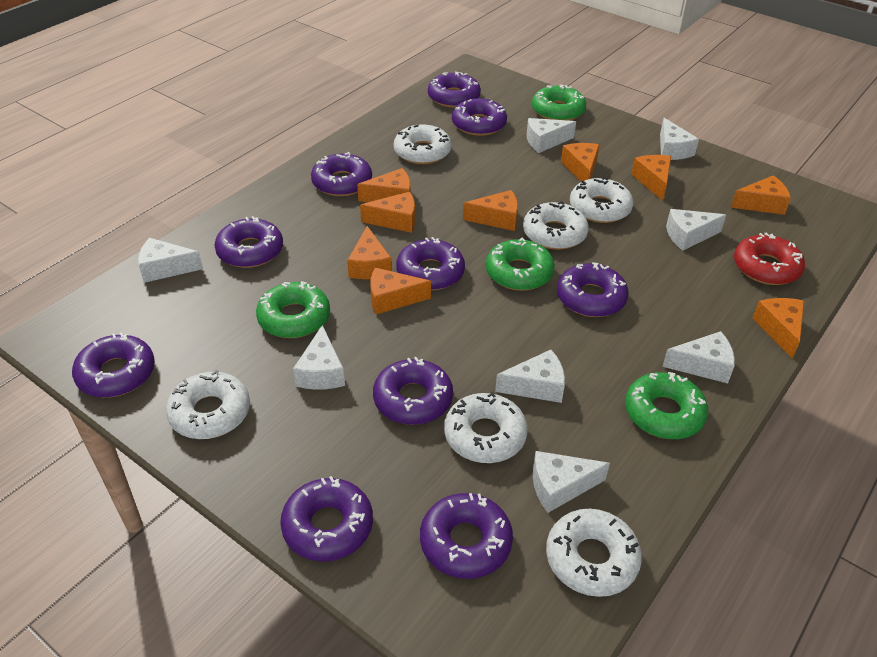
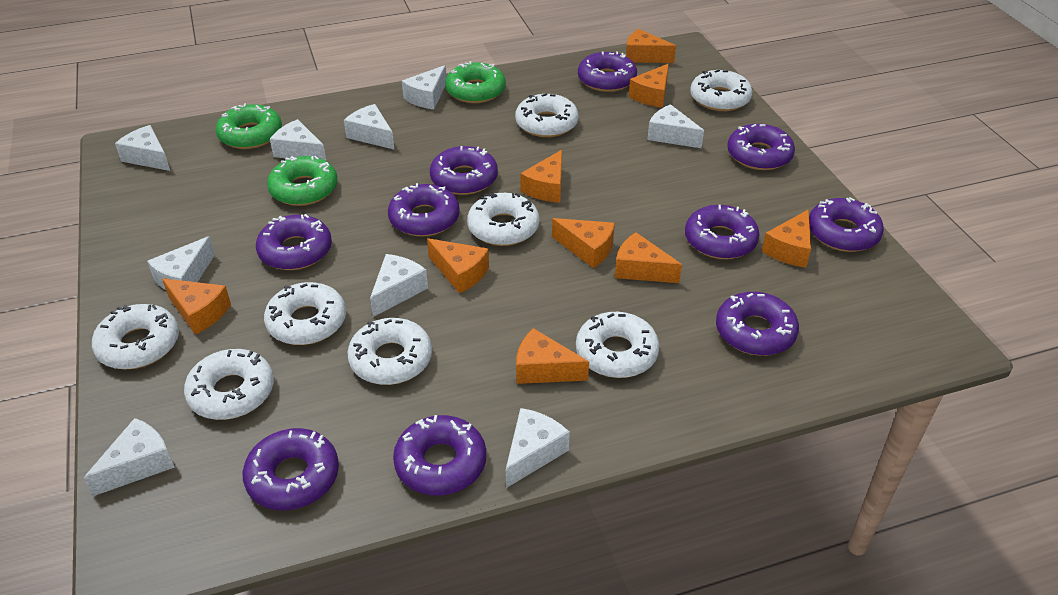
green donut: 4 -> 3
red donut: 1 -> 0
white cheese: 8 -> 9
white donut: 6 -> 8

